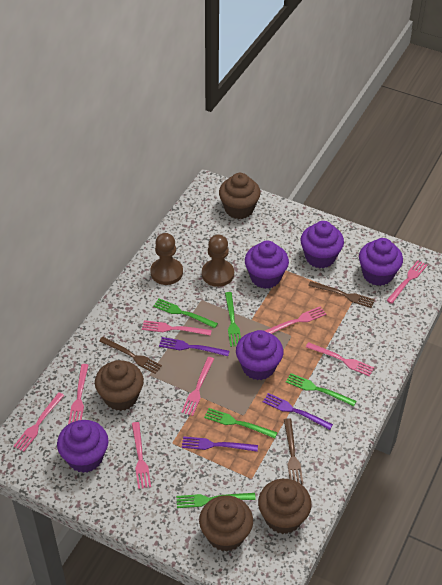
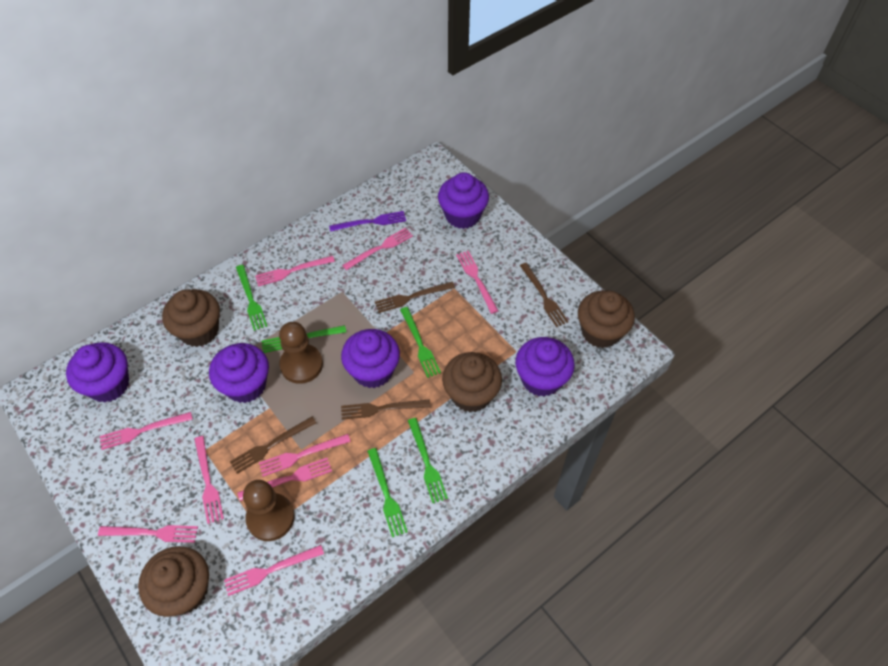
brown fork: 3 -> 4
pink fork: 8 -> 9
purple fork: 3 -> 1

